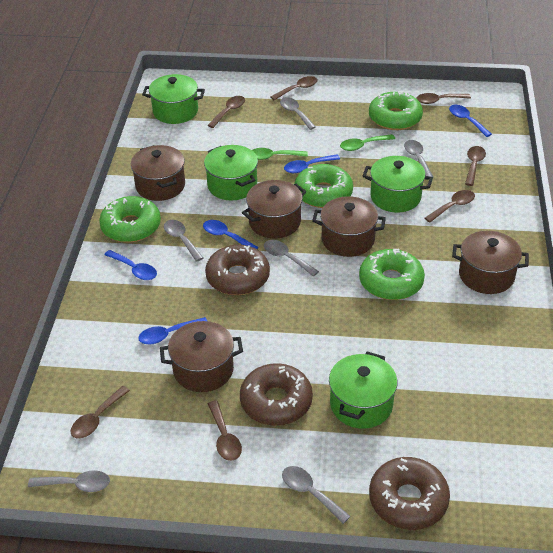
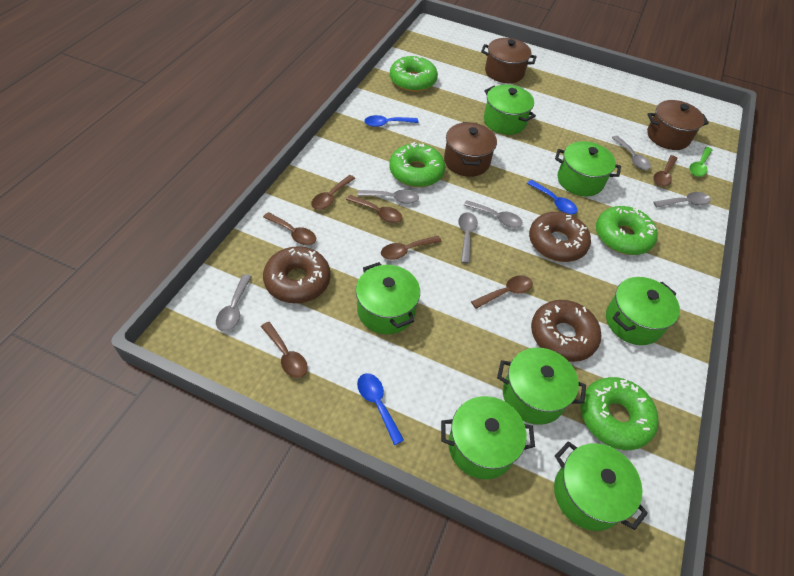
blue spoon: 5 -> 3
brown pot: 5 -> 3
green pot: 4 -> 7
green spoon: 2 -> 1

